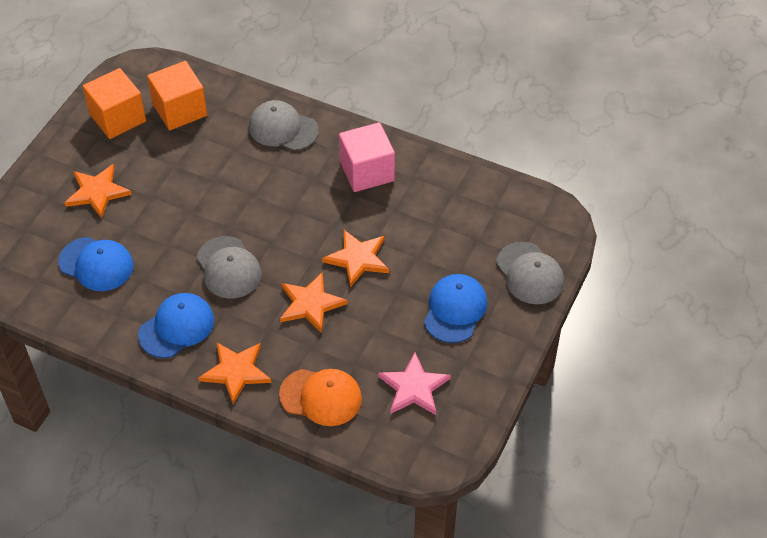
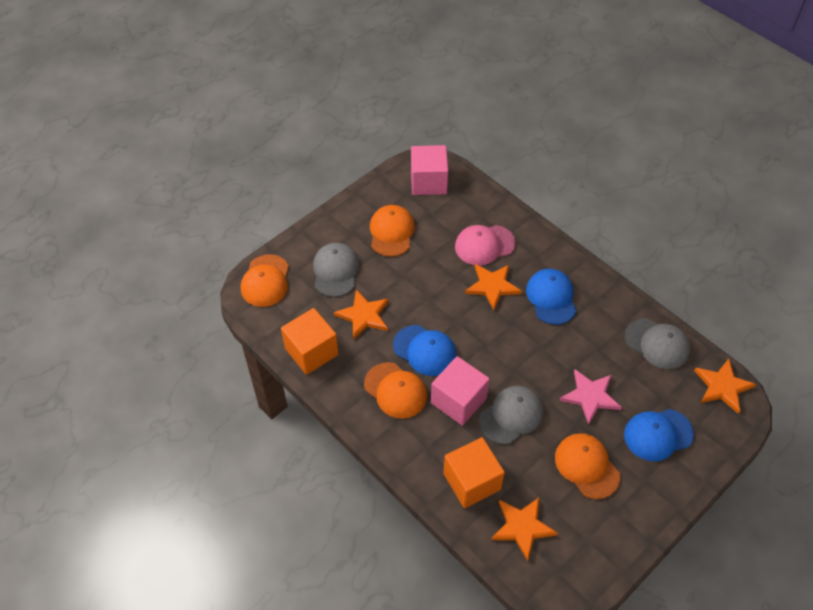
orange cap: 1 -> 4
pink cap: 0 -> 1
pink cube: 1 -> 2

